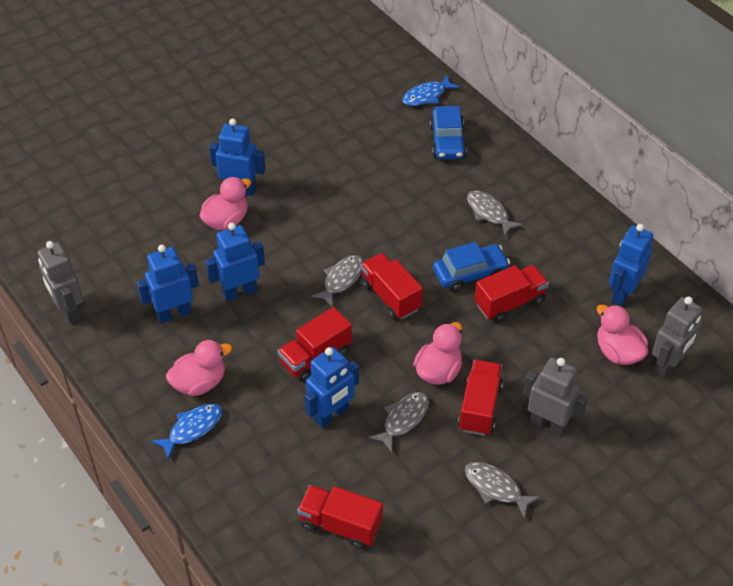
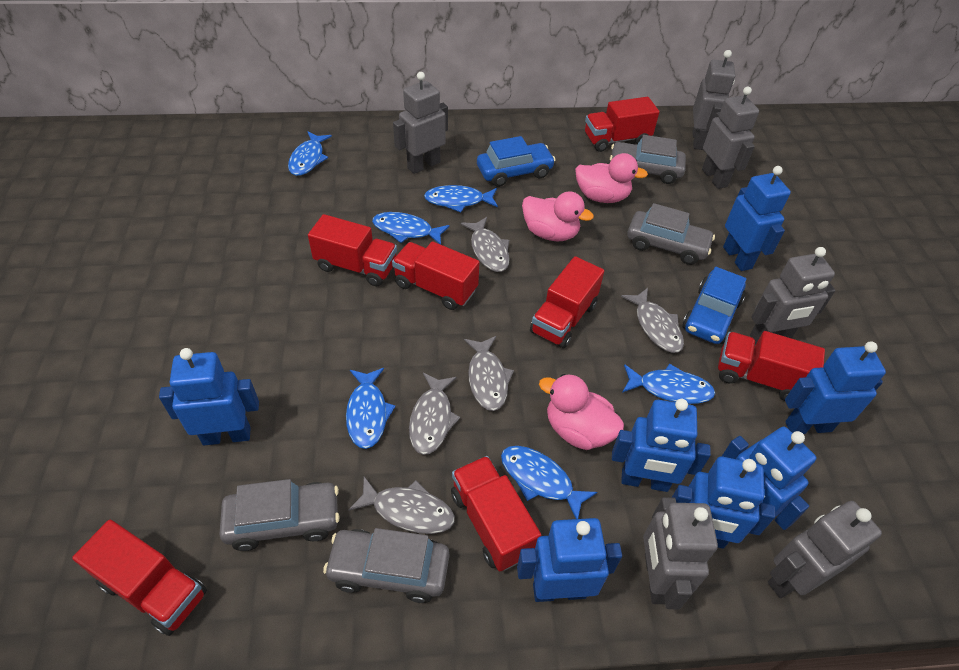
blue fish: 2 -> 6
blue robot: 5 -> 7
grey car: 0 -> 4
grey fish: 4 -> 5
grey robot: 3 -> 6
pink duck: 4 -> 3
red truck: 5 -> 7

